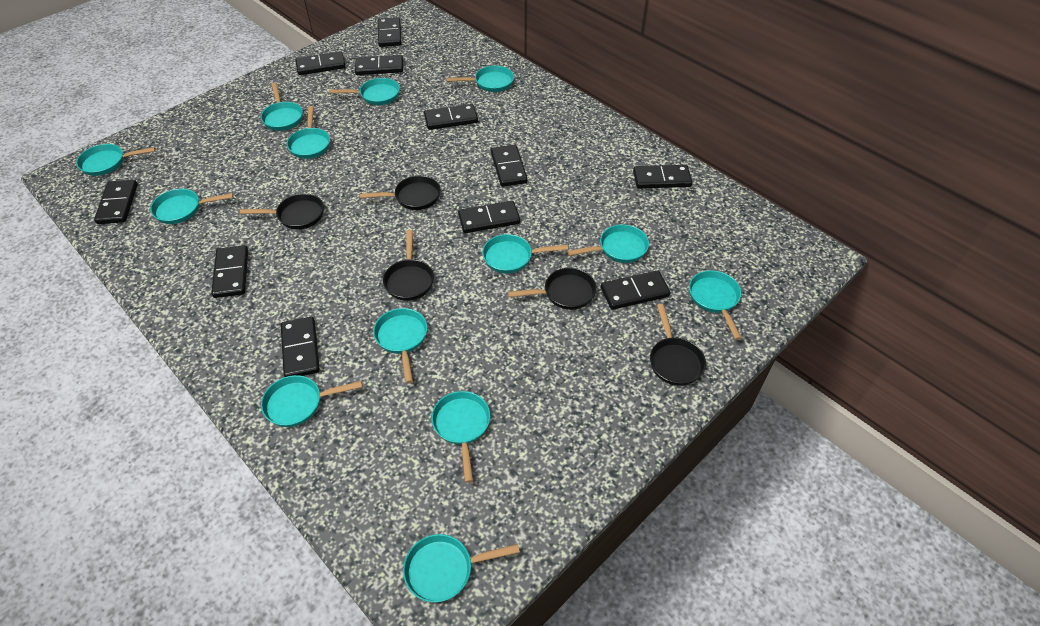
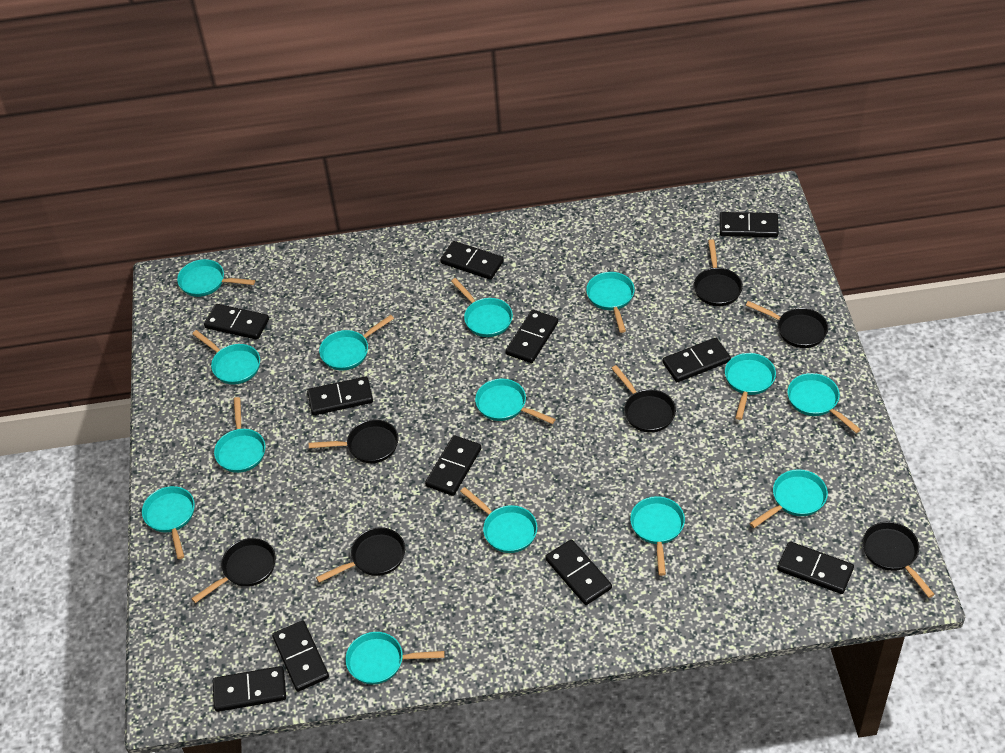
black pan: 5 -> 7
turquoise pan: 13 -> 14

